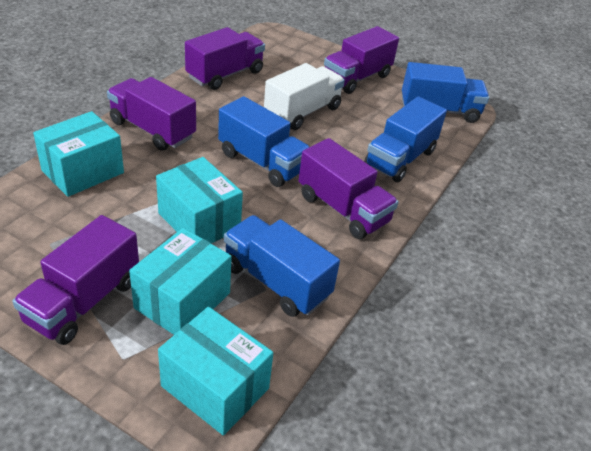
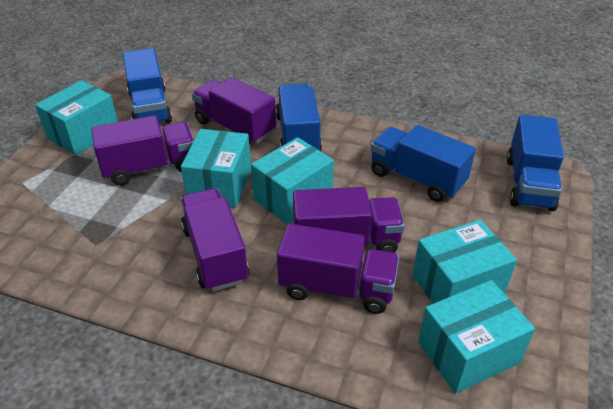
turquoise box: 4 -> 5
white truck: 1 -> 0

